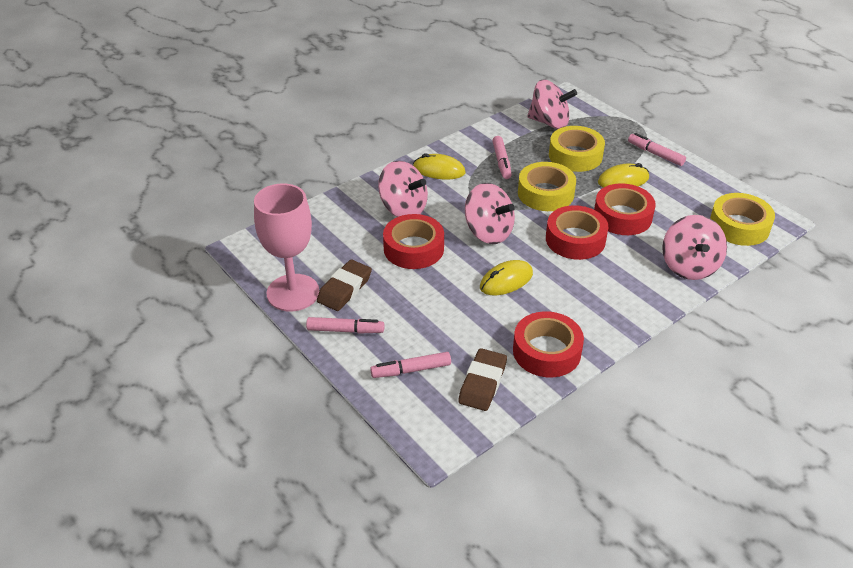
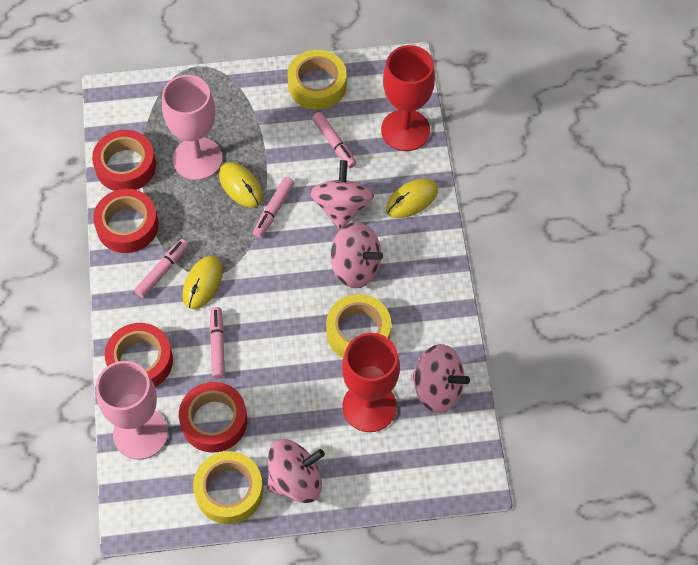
brown eraser: 2 -> 0
pink goblet: 1 -> 2
red goblet: 0 -> 2

